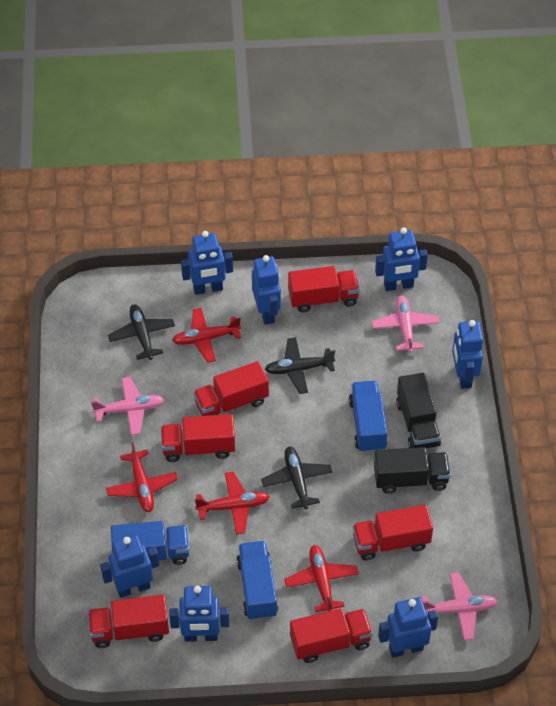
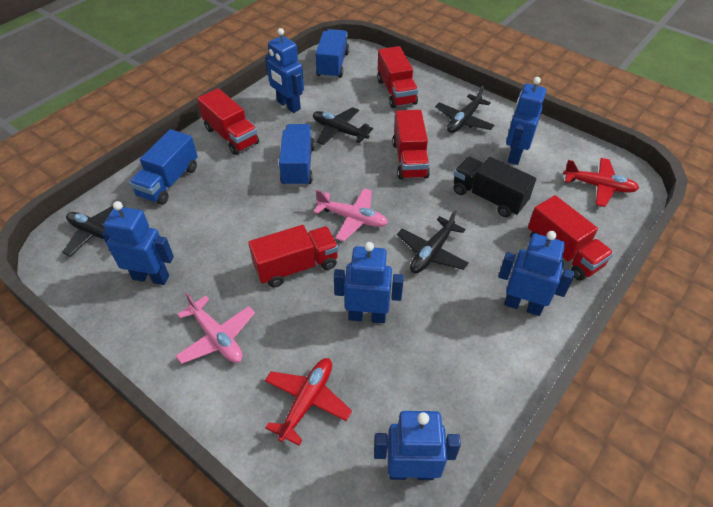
black plane: 3 -> 4
black truck: 2 -> 1
blue robot: 7 -> 6
pink plane: 3 -> 2
red plane: 4 -> 2
red truck: 6 -> 5

